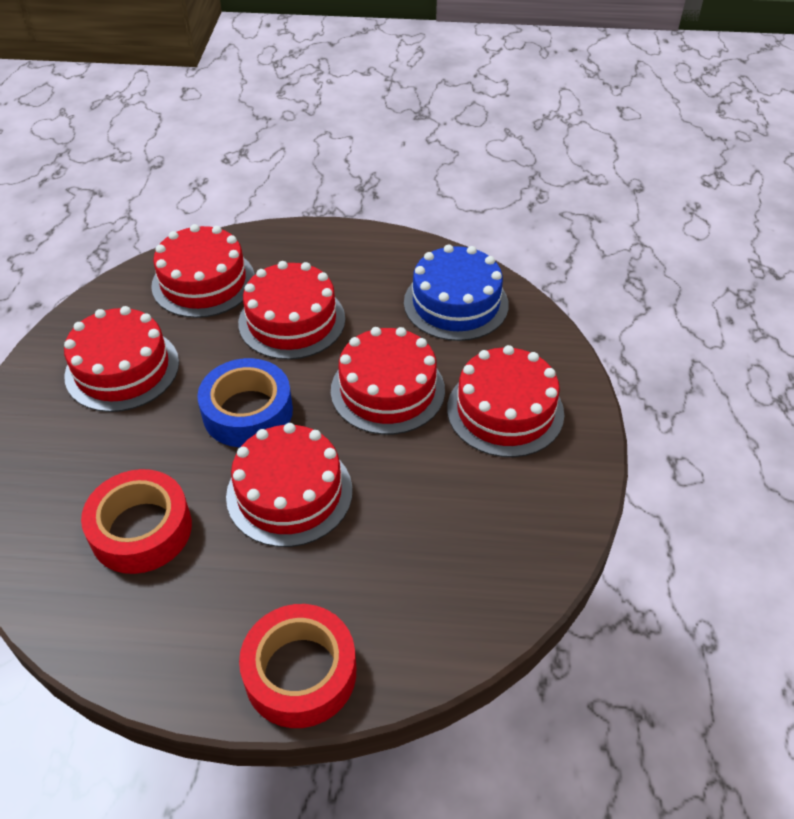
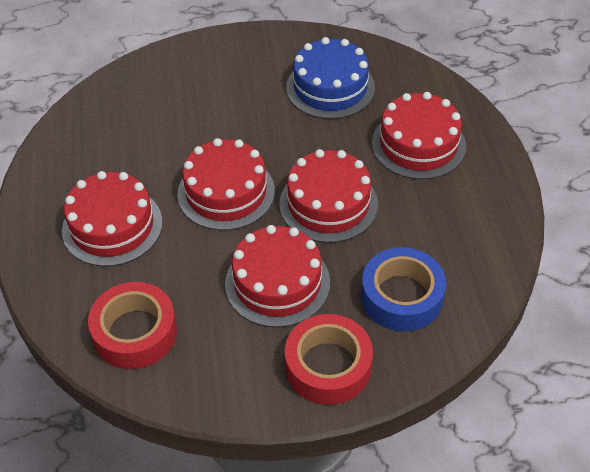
red cake: 6 -> 5

